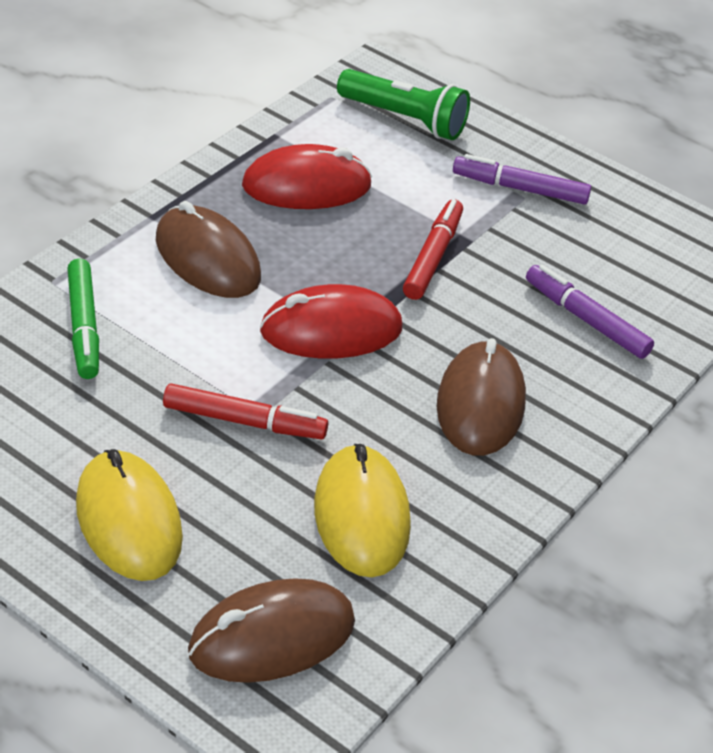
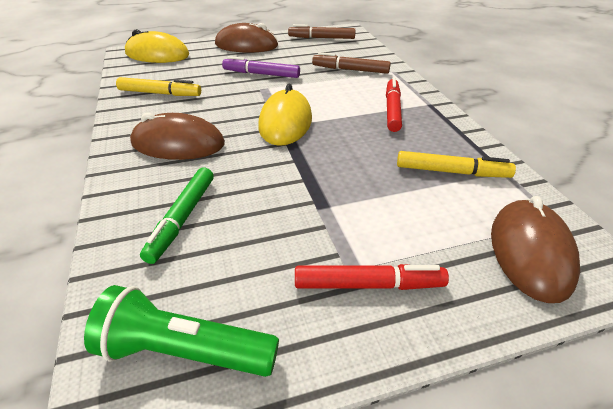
brown marker: 0 -> 2
purple marker: 2 -> 1
red mouse: 2 -> 0
yellow marker: 0 -> 2

